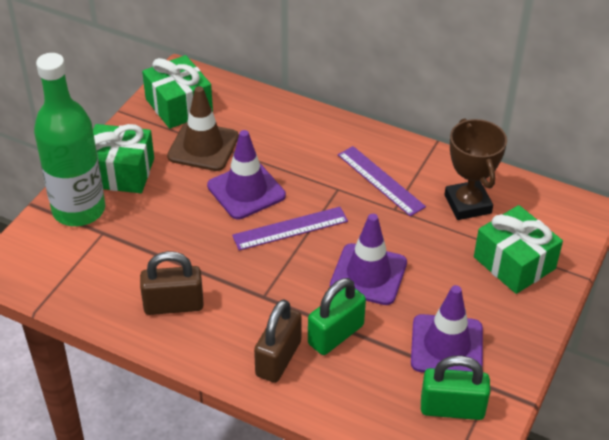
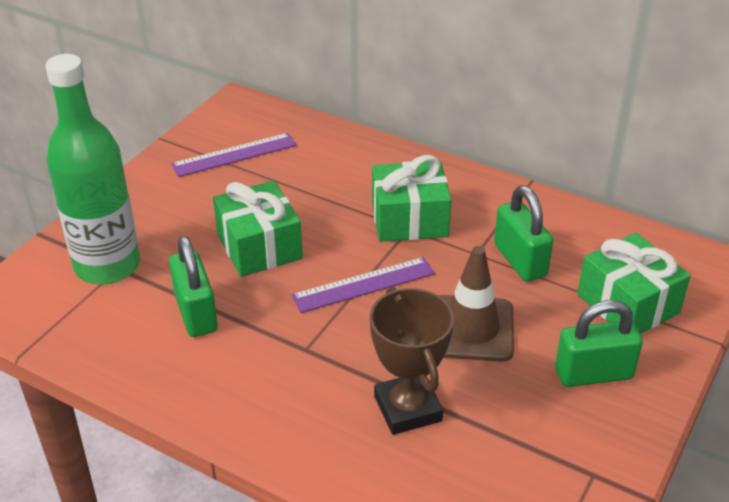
brown padlock: 2 -> 0
green padlock: 2 -> 3
purple traffic cone: 3 -> 0

